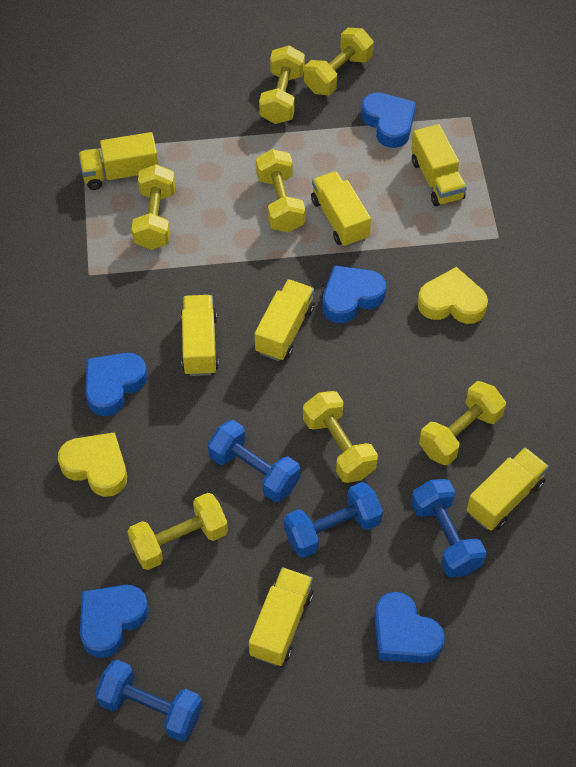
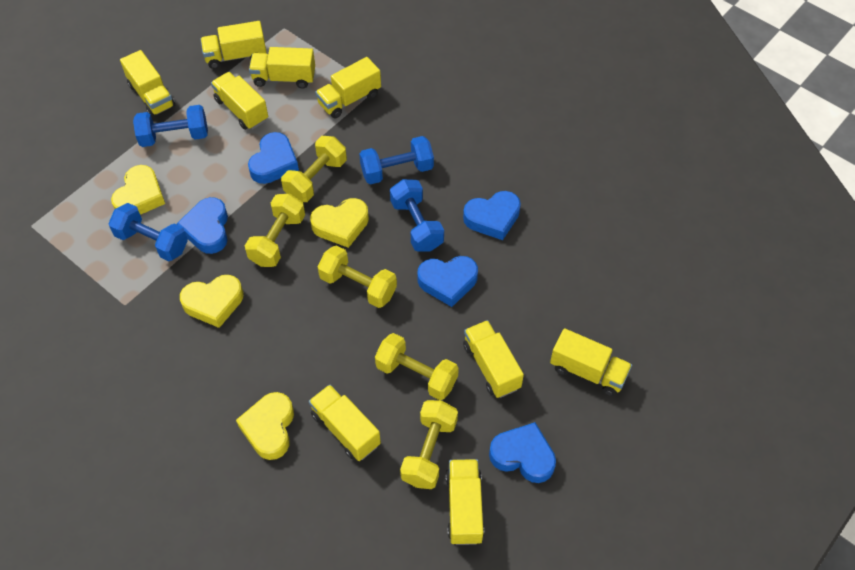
yellow dumbbell: 7 -> 5
yellow heart: 2 -> 4
yellow truck: 7 -> 9

